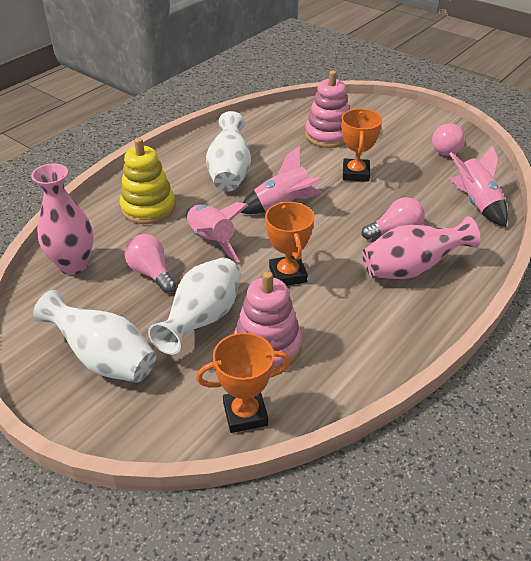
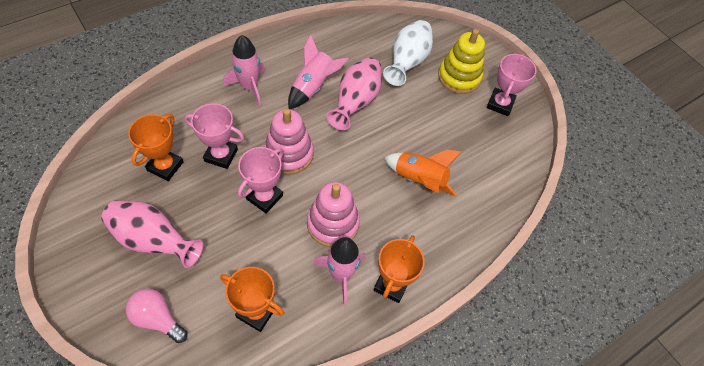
orange rocket: 0 -> 1
pink light bulb: 3 -> 1
pink trophy: 0 -> 3
white vase: 3 -> 1

